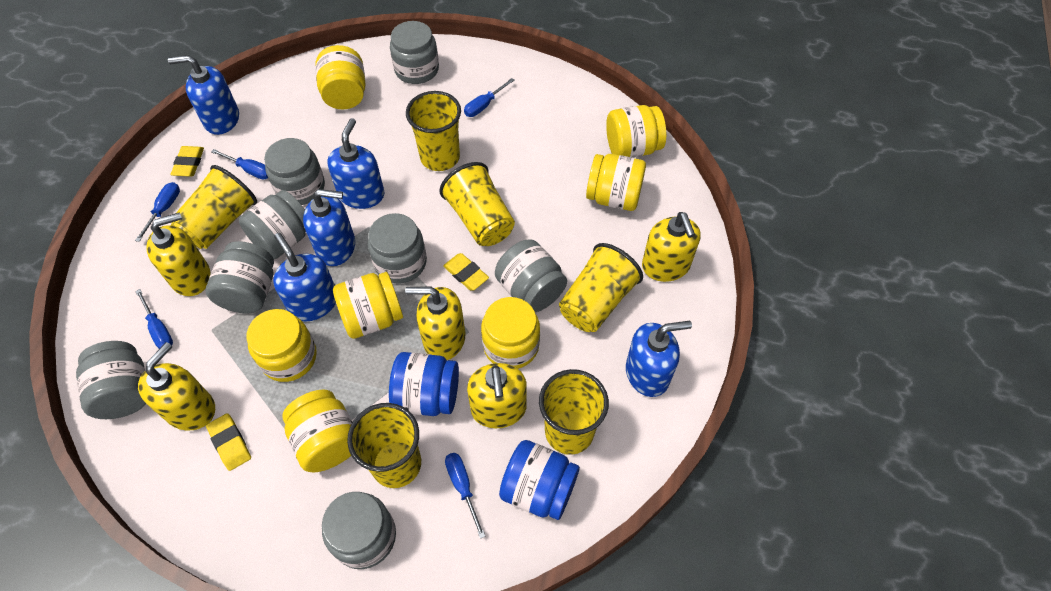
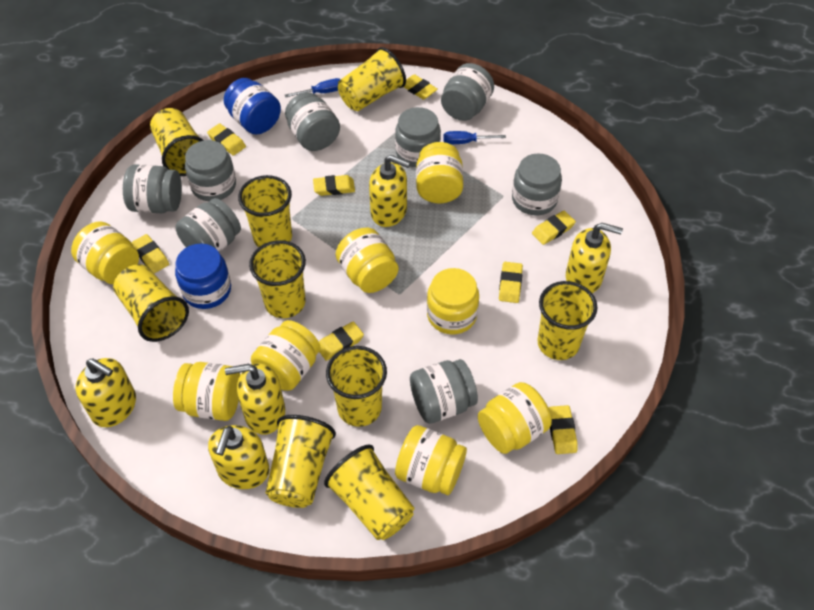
blue screwdriver: 5 -> 2
blue soap dispenser: 5 -> 0
yellow cup: 6 -> 9
yellow eraser: 3 -> 8
yellow jar: 7 -> 8

